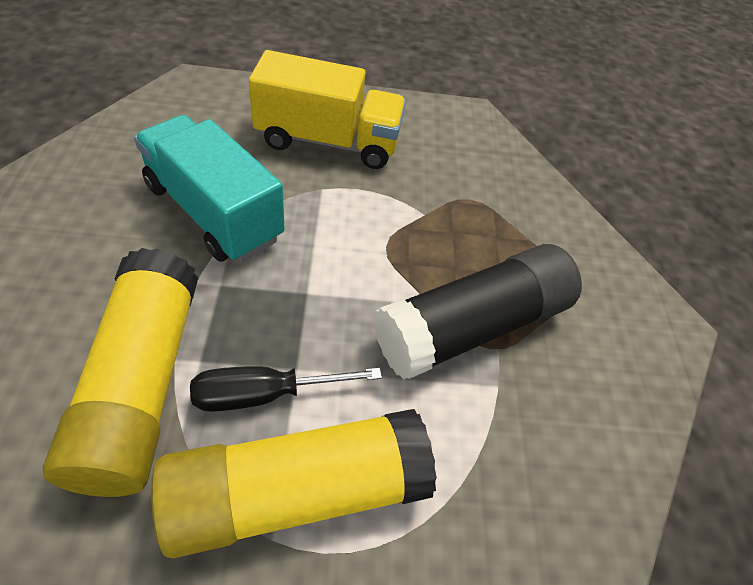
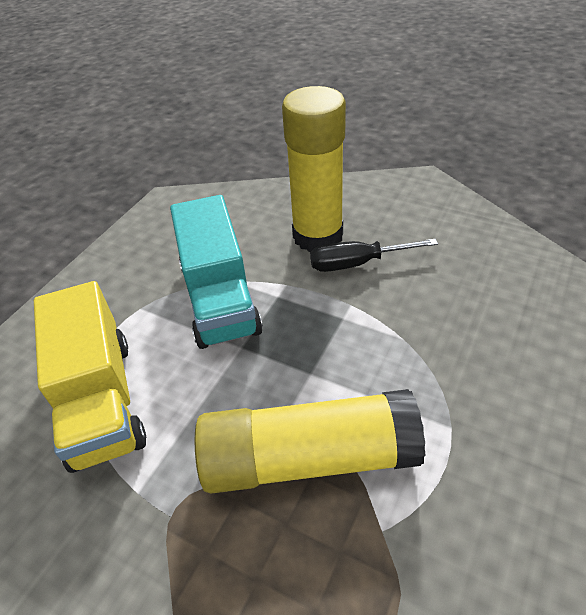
black glue stick: 1 -> 0

